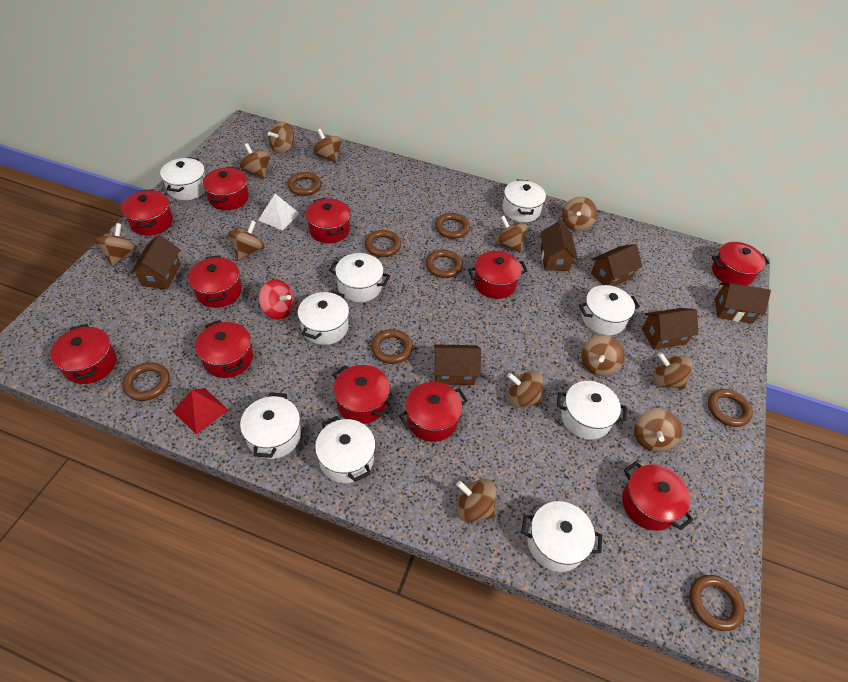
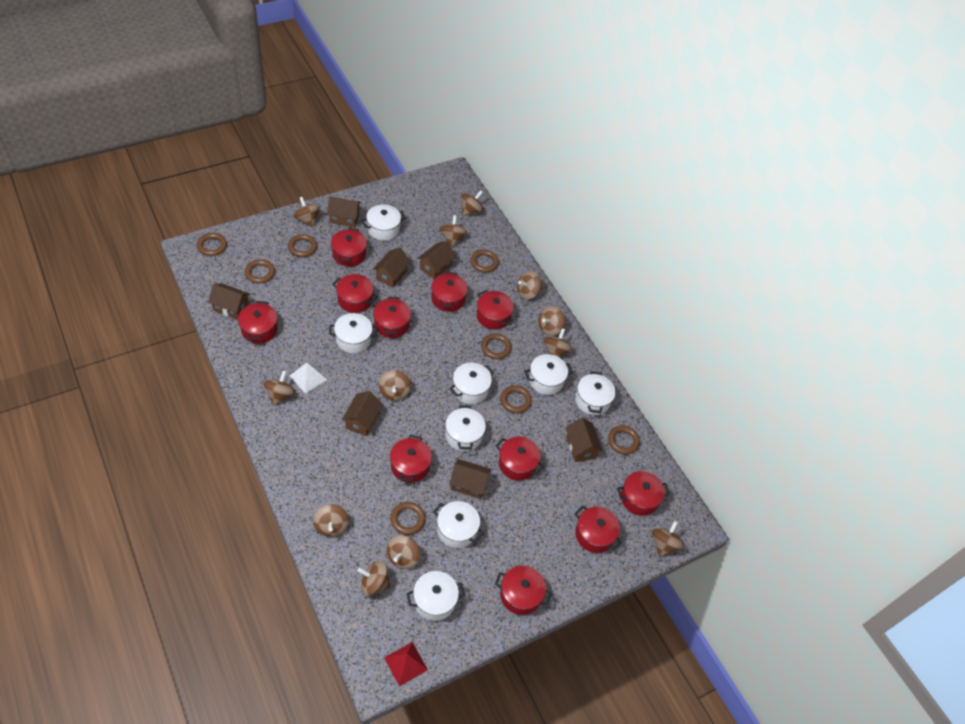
brown house: 6 -> 7
red spinning top: 1 -> 0
white pot: 9 -> 8

